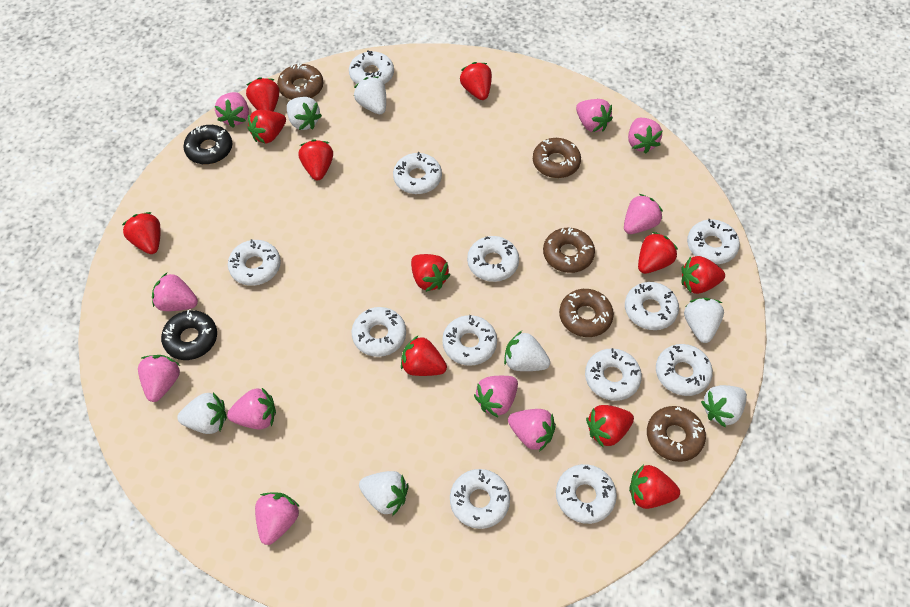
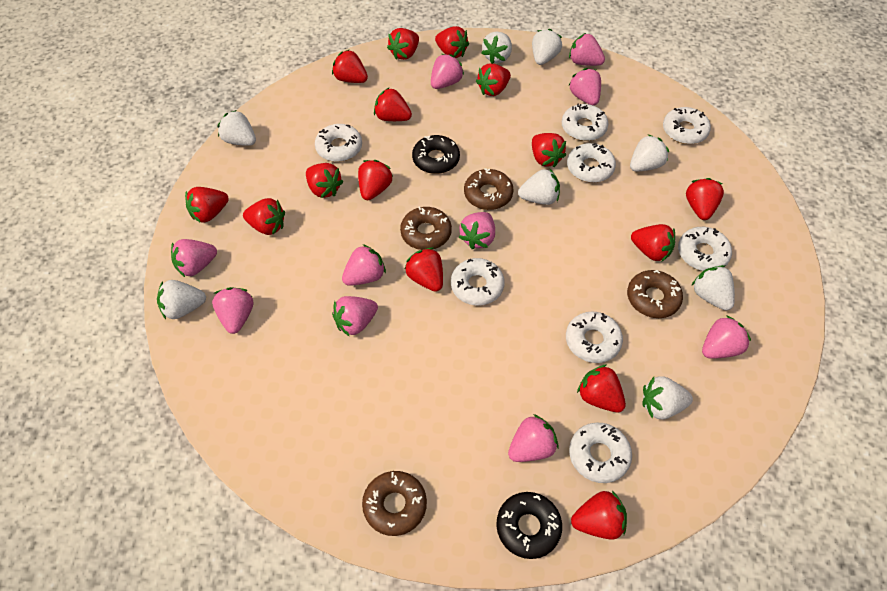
brown donut: 5 -> 4
red strawberry: 11 -> 15
white donut: 12 -> 8
white strawberry: 7 -> 8

